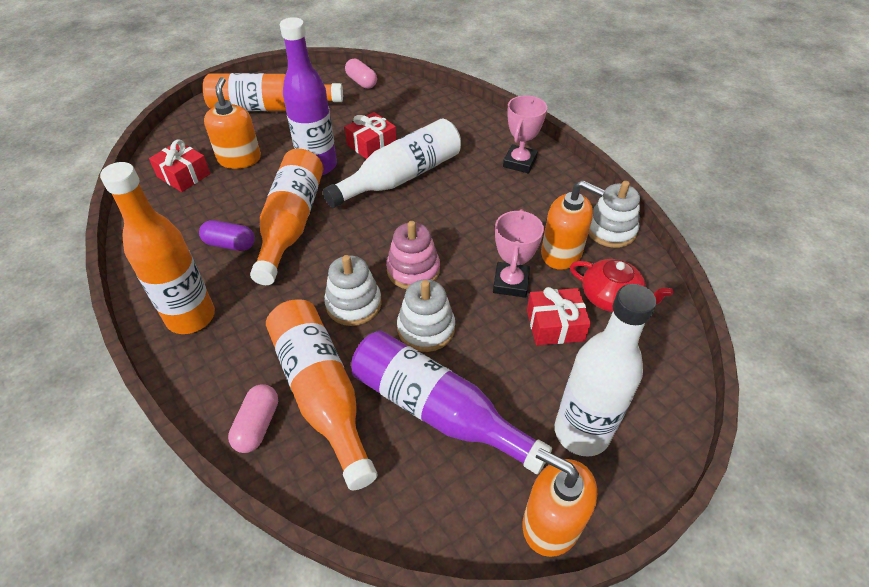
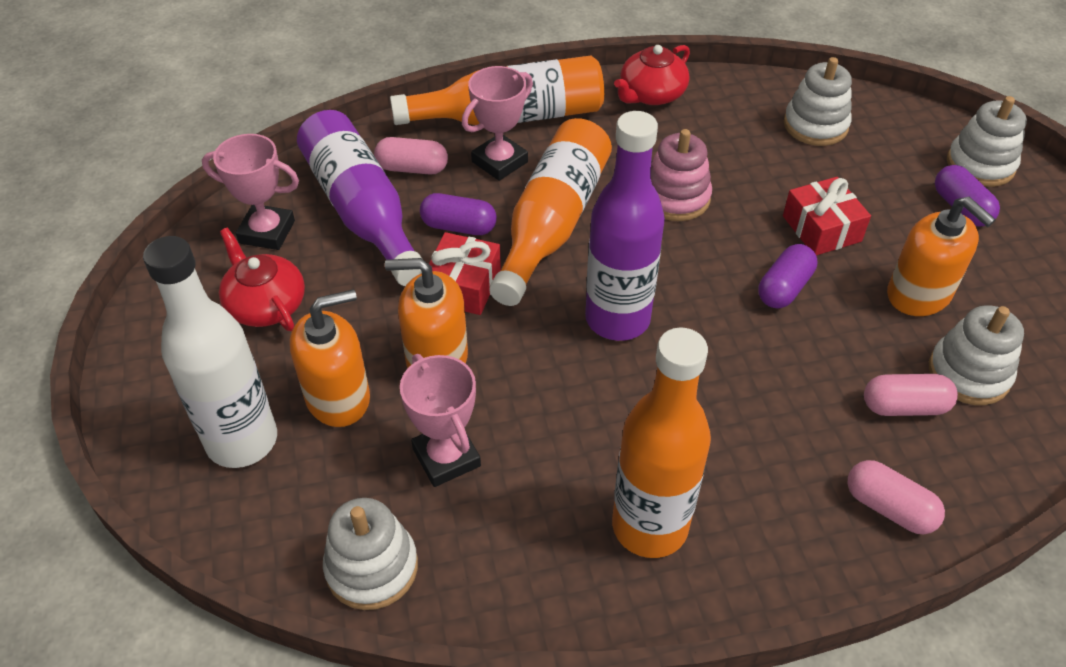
orange bottle: 4 -> 3
pink capsule: 2 -> 3
pink trophy: 2 -> 3
purple capsule: 1 -> 3
red gift: 3 -> 2
red teapot: 1 -> 2
white bottle: 2 -> 1
white stacking toy: 3 -> 4

